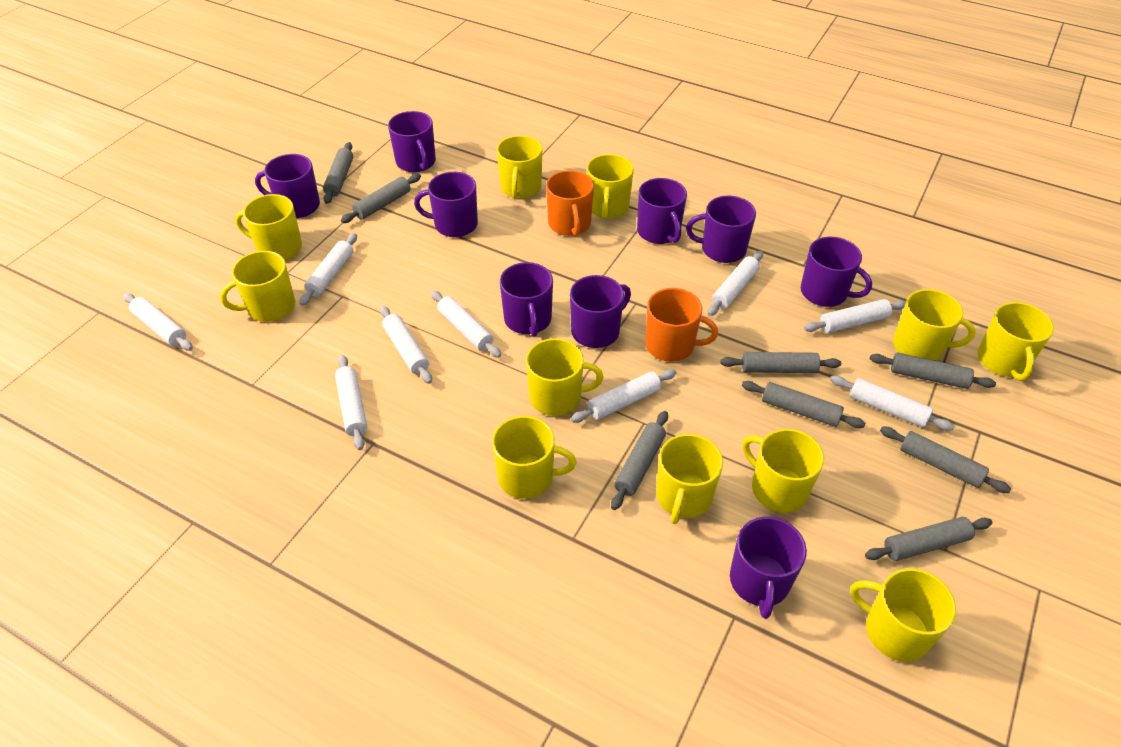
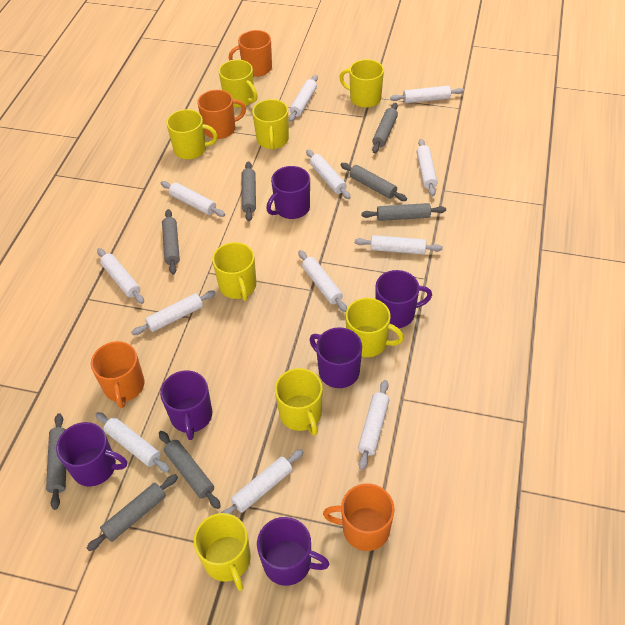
orange mug: 2 -> 4
purple mug: 9 -> 6
white rolling pin: 9 -> 12
yellow mug: 11 -> 8

